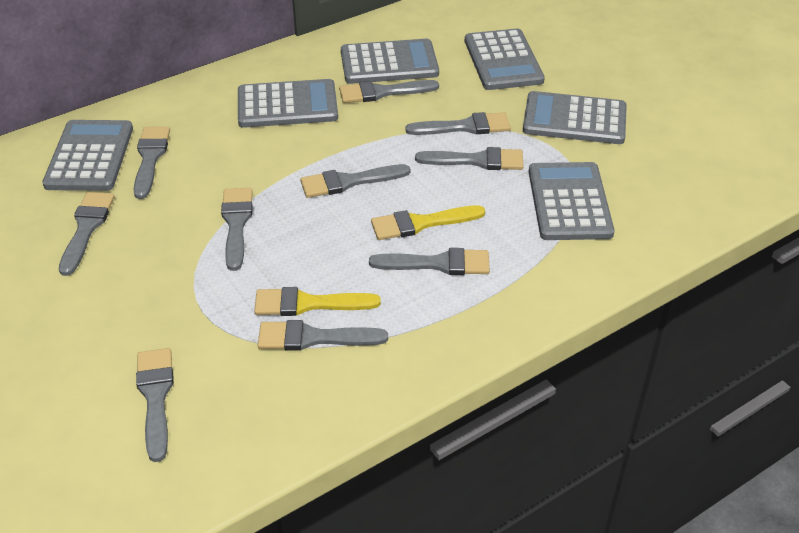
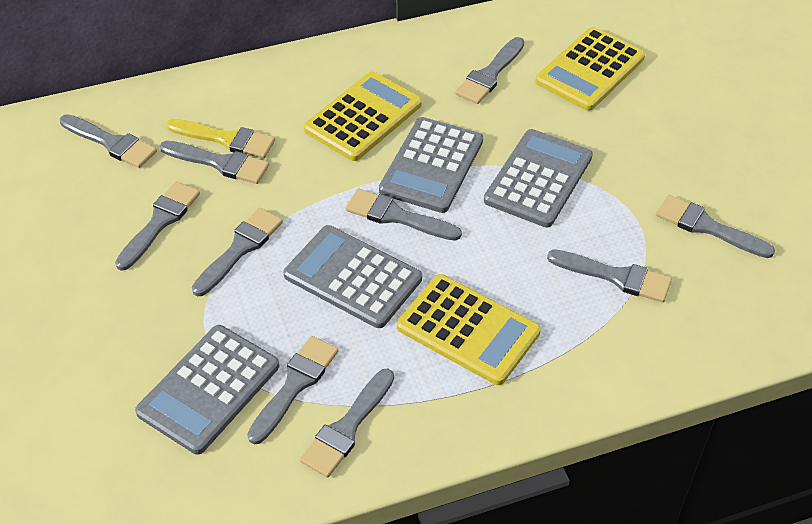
grey calculator: 6 -> 4
yellow brush: 2 -> 1
yellow calculator: 0 -> 3

